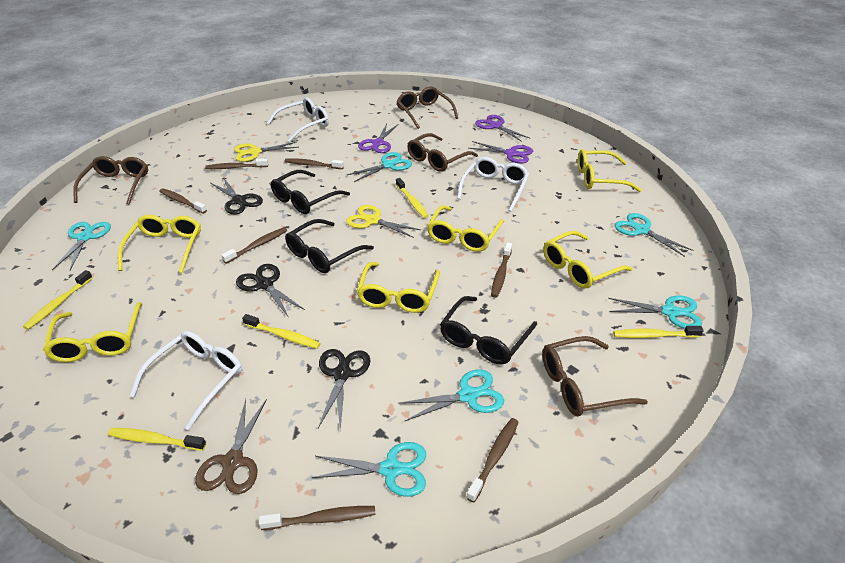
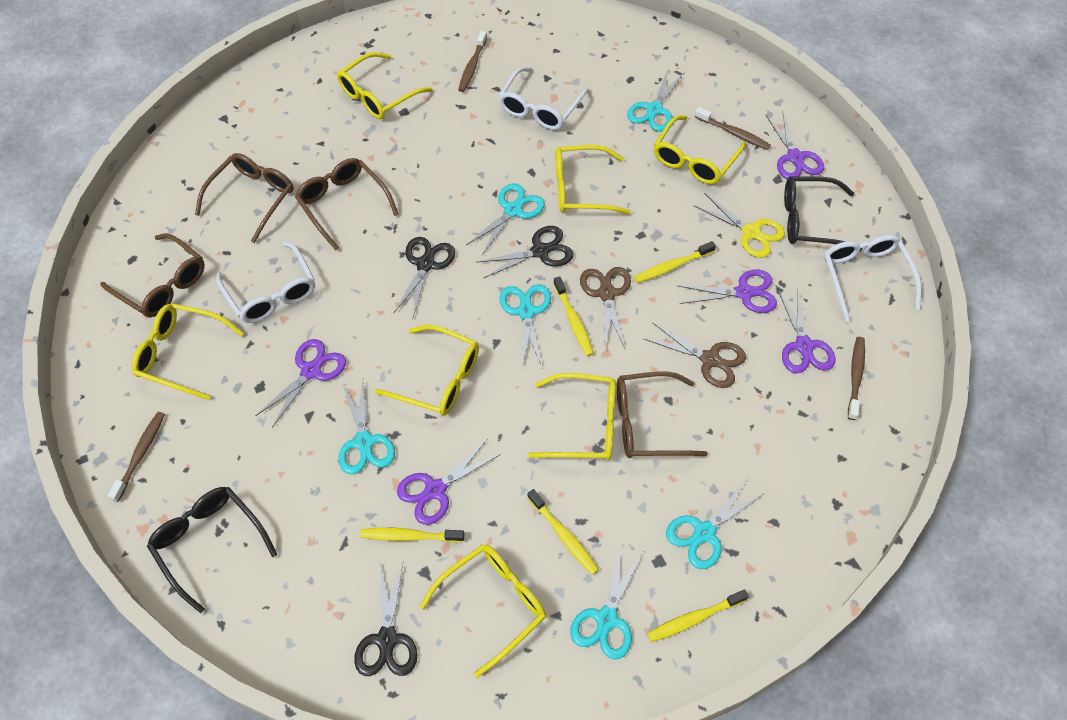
black glasses: 3 -> 2
brown scissors: 1 -> 2
brown toothbrush: 7 -> 4
purple scissors: 3 -> 5
yellow glasses: 6 -> 7
yellow scissors: 2 -> 1

